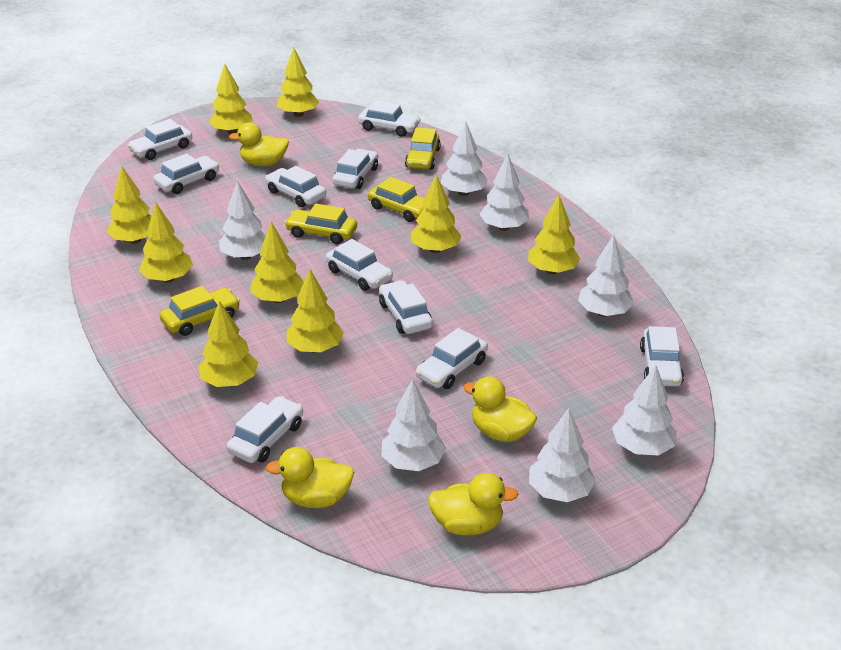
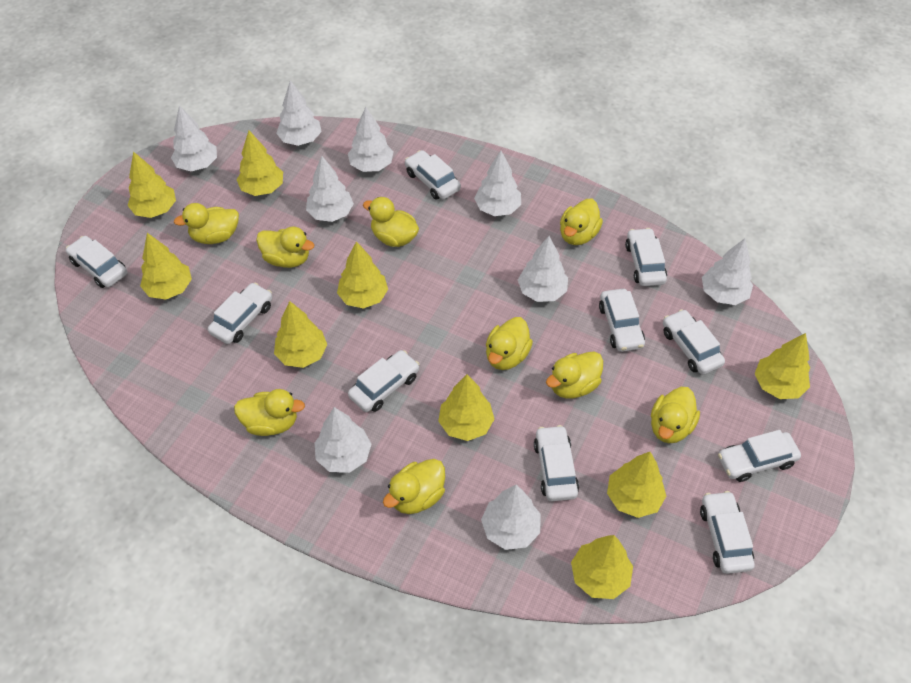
white tree: 7 -> 9
yellow car: 4 -> 0
yellow duck: 4 -> 9

